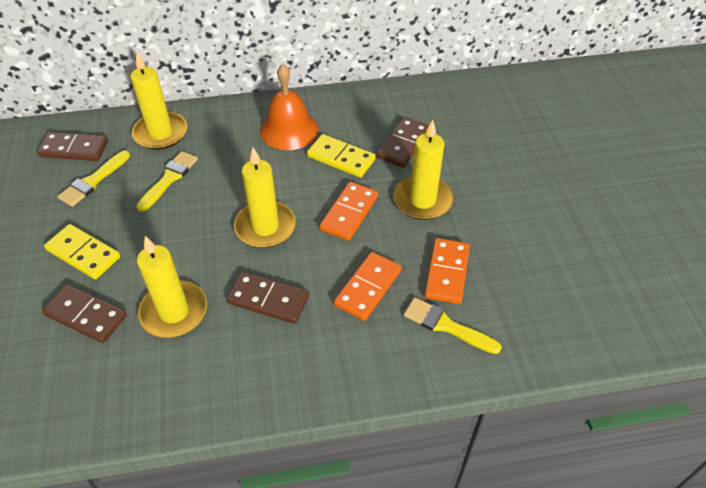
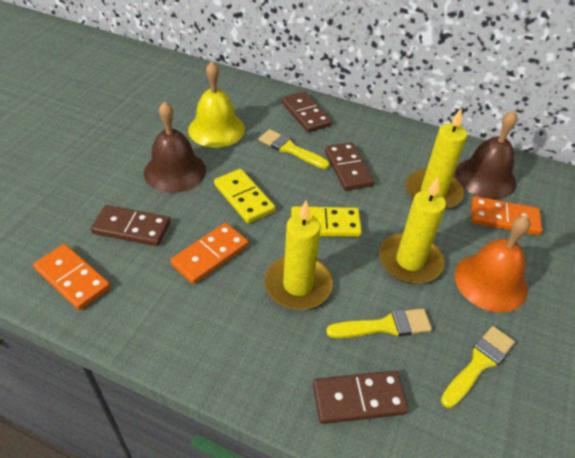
brown bell: 0 -> 2
yellow bell: 0 -> 1
yellow candle: 4 -> 3

